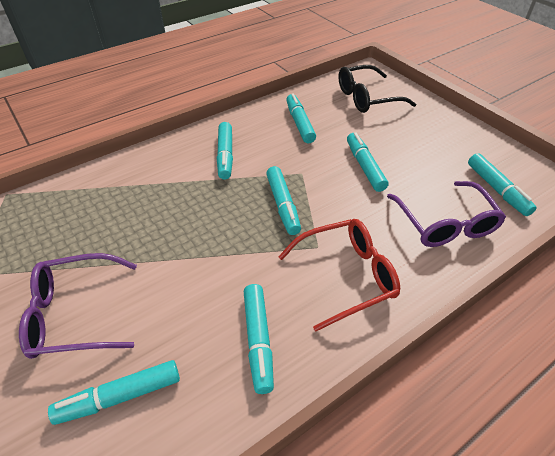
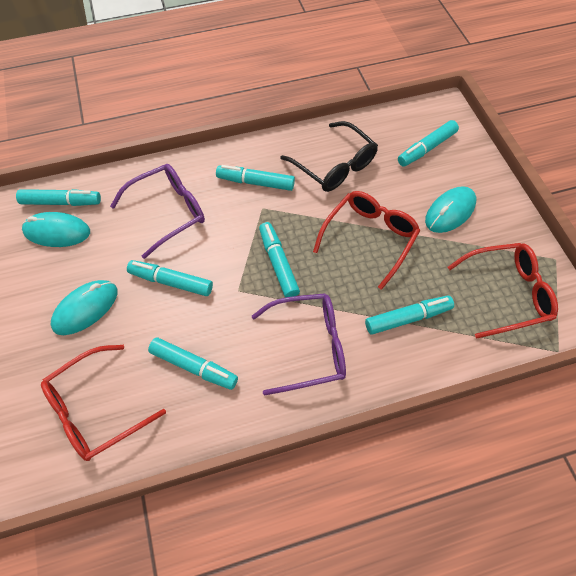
red glasses: 1 -> 3
turquoise mouse: 0 -> 3

